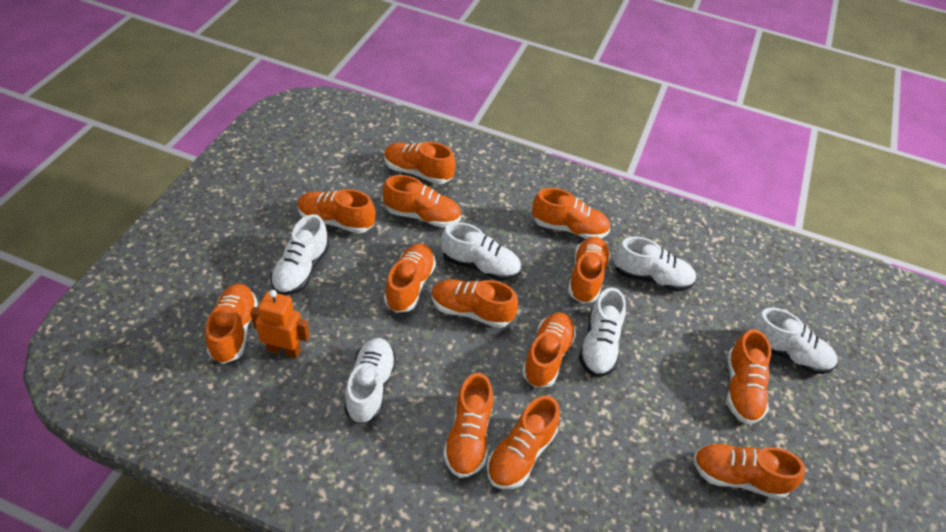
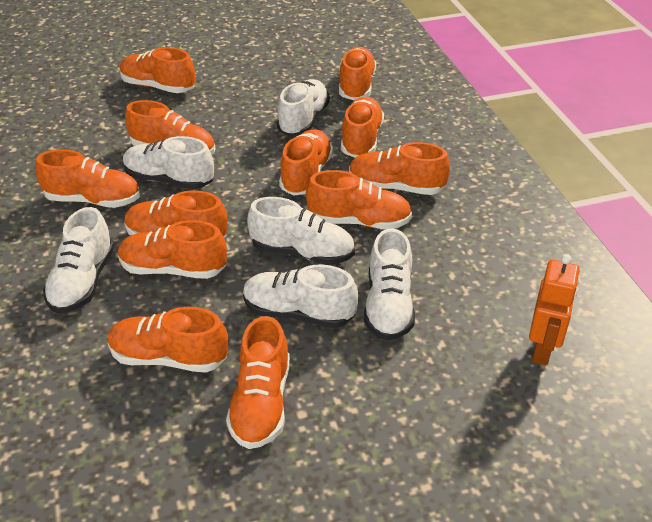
orange shoe: 13 -> 12

